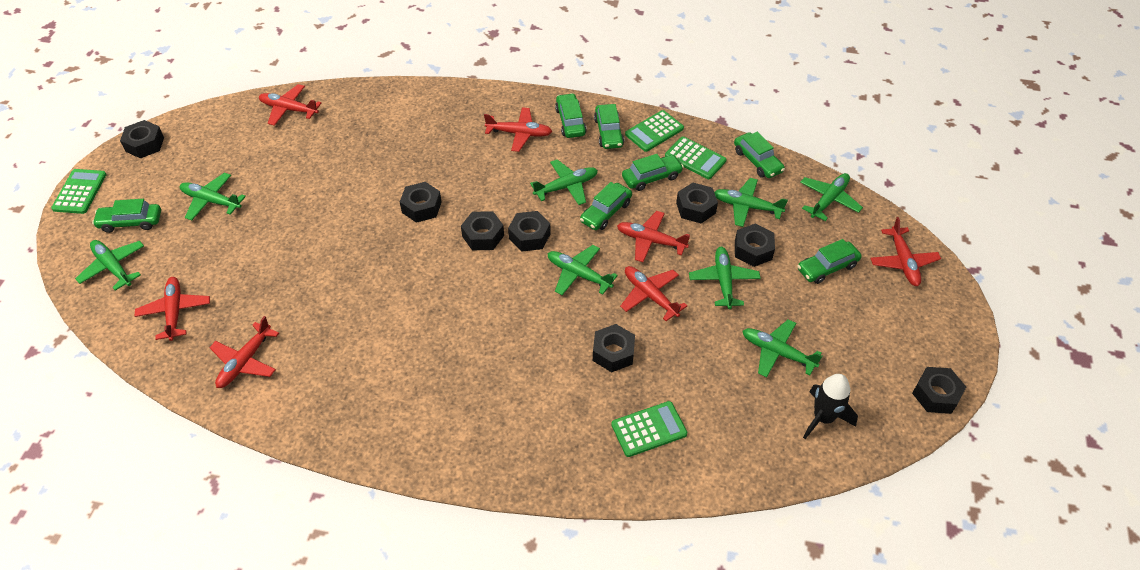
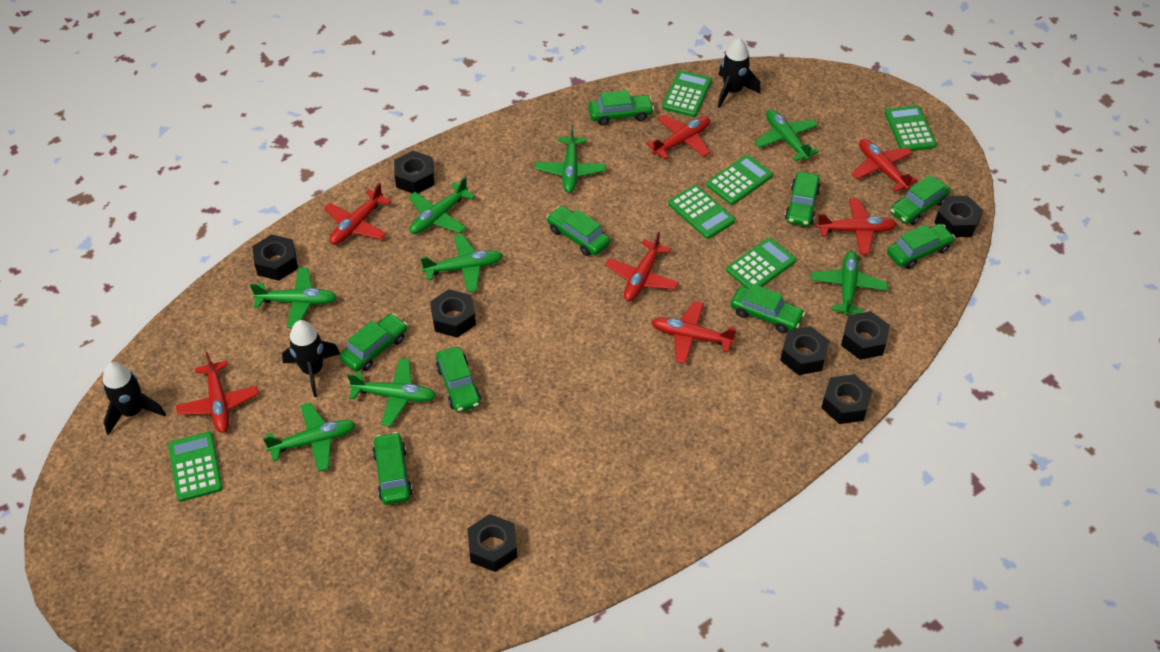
black rocket: 1 -> 3
green calculator: 4 -> 6
green car: 7 -> 9

